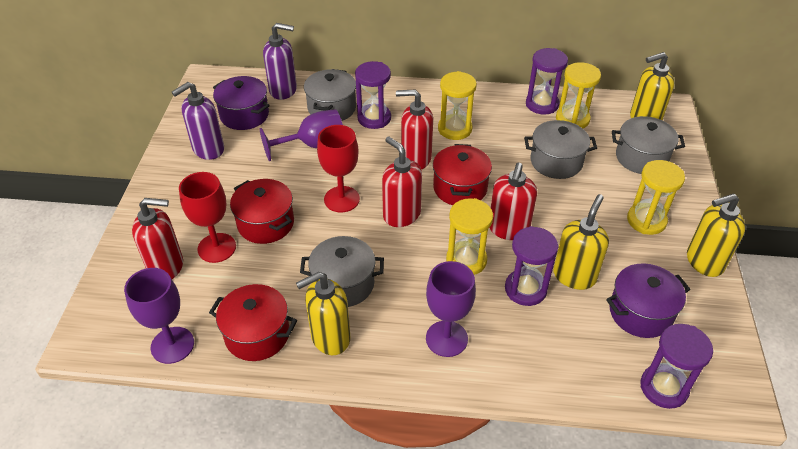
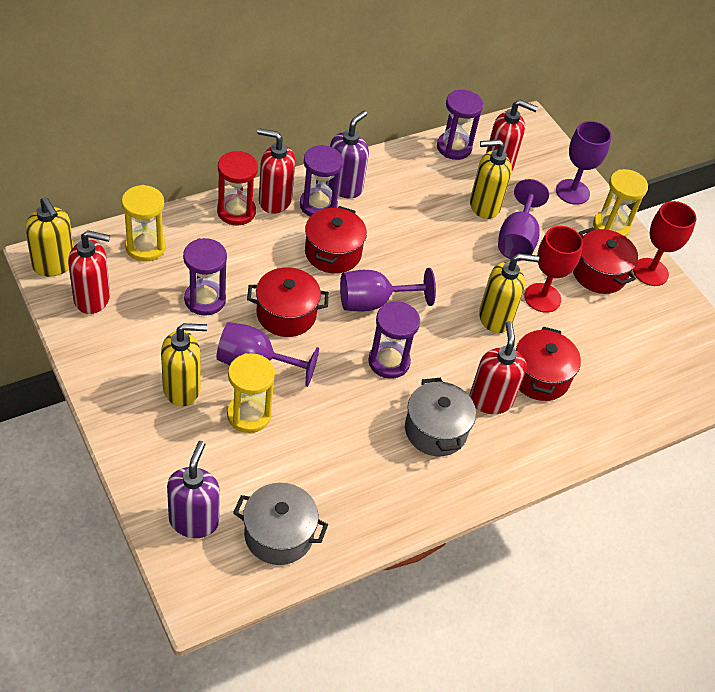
grey pot: 4 -> 2
purple goblet: 3 -> 4
purple pot: 2 -> 0
red hourglass: 0 -> 1
red pot: 3 -> 4
yellow hourglass: 4 -> 3

